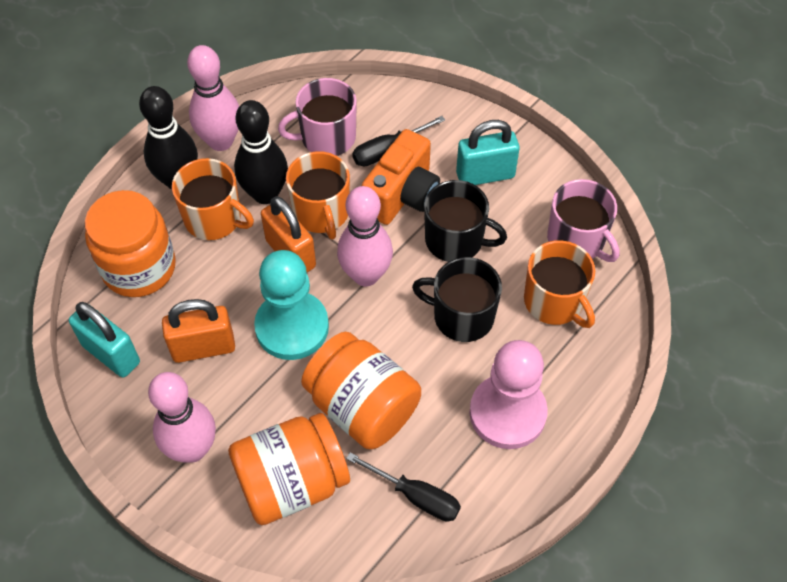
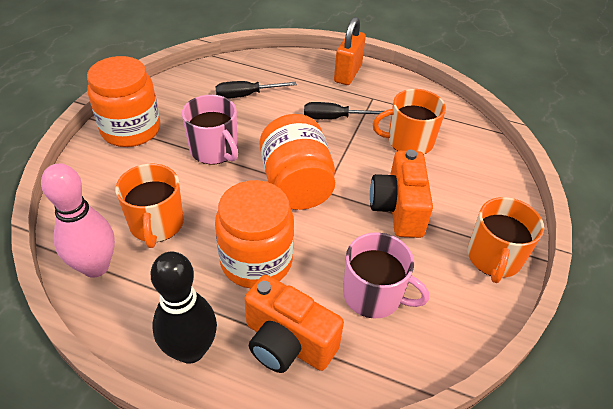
black bowling pin: 2 -> 1
black mug: 2 -> 0
orange camera: 1 -> 2
orange padlock: 2 -> 1
pink bowling pin: 3 -> 1
pink pawn: 1 -> 0
turquoise padlock: 2 -> 0
turquoise pawn: 1 -> 0

